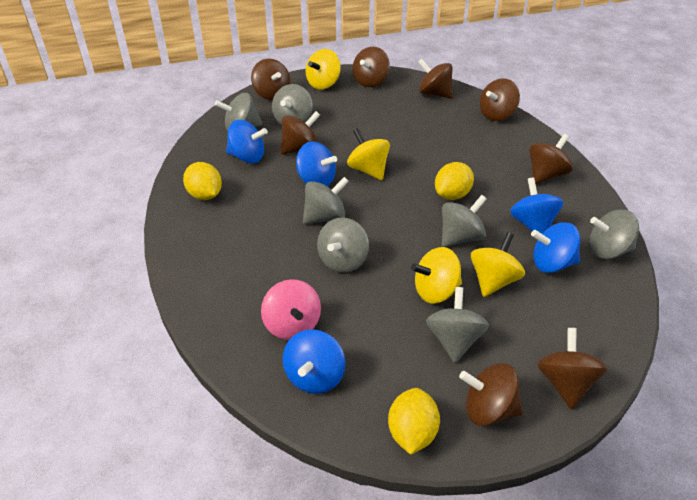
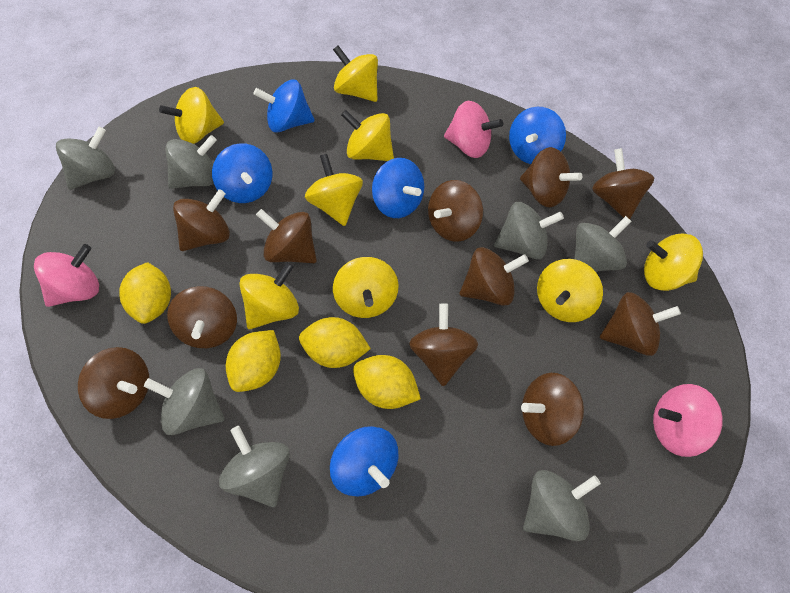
brown spinning top: 8 -> 11
pink spinning top: 1 -> 3
yellow lemon: 3 -> 4
yellow spinning top: 4 -> 8

